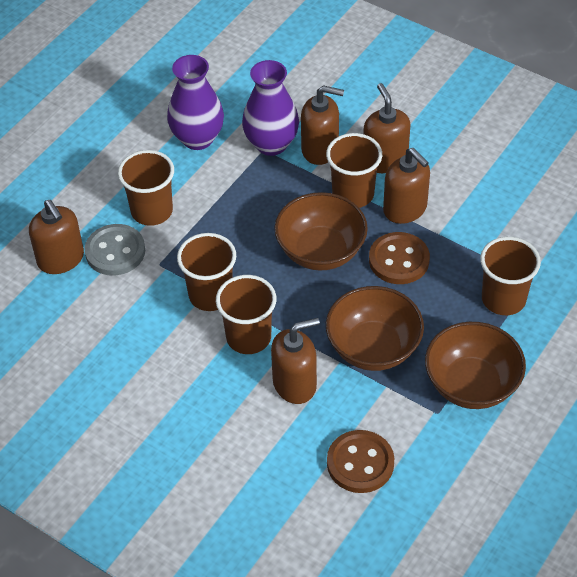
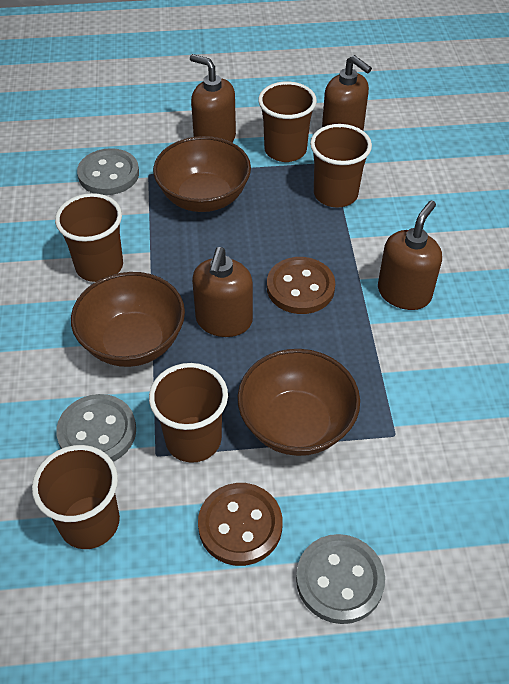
brown soap dispenser: 5 -> 4
grey button: 1 -> 3
purple vase: 2 -> 0

